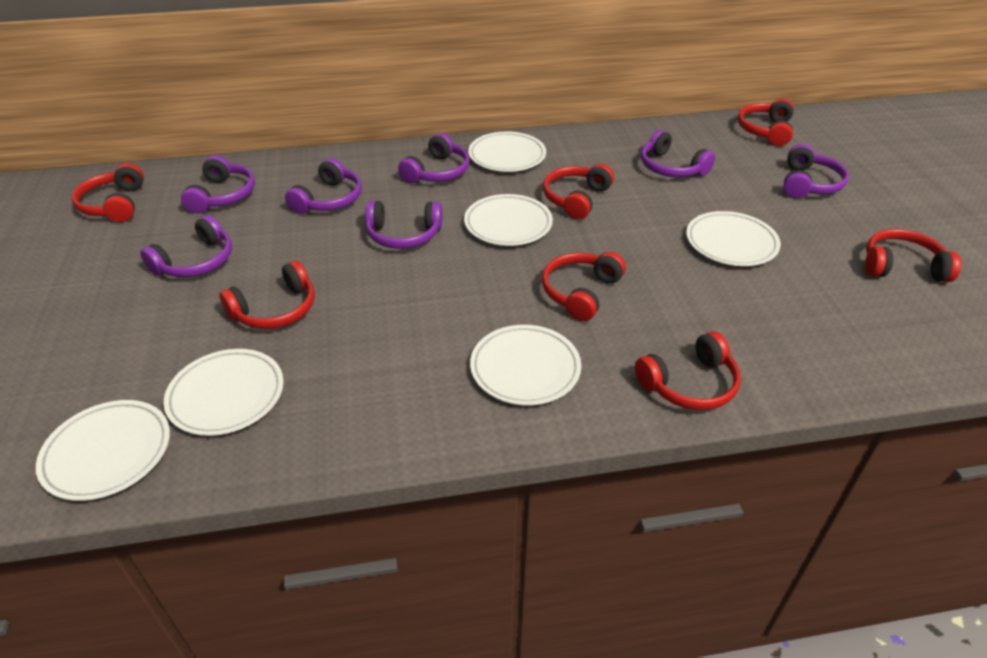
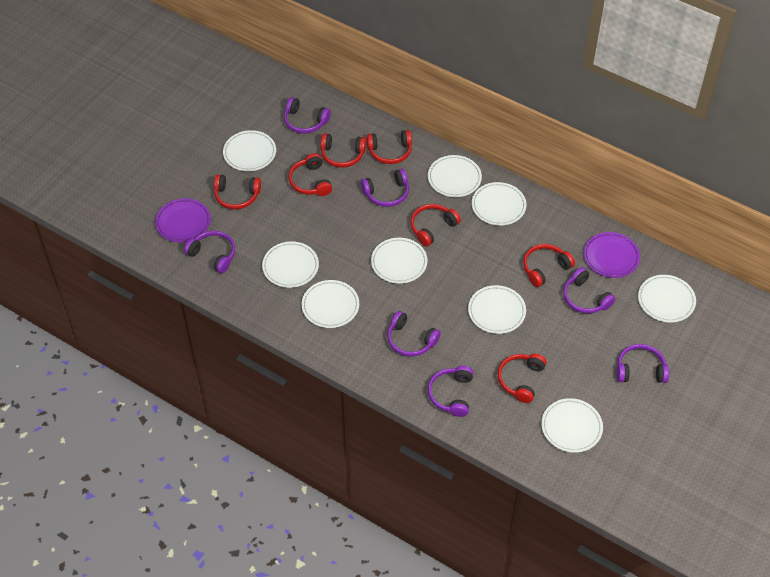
purple plate: 0 -> 2
white plate: 6 -> 9

